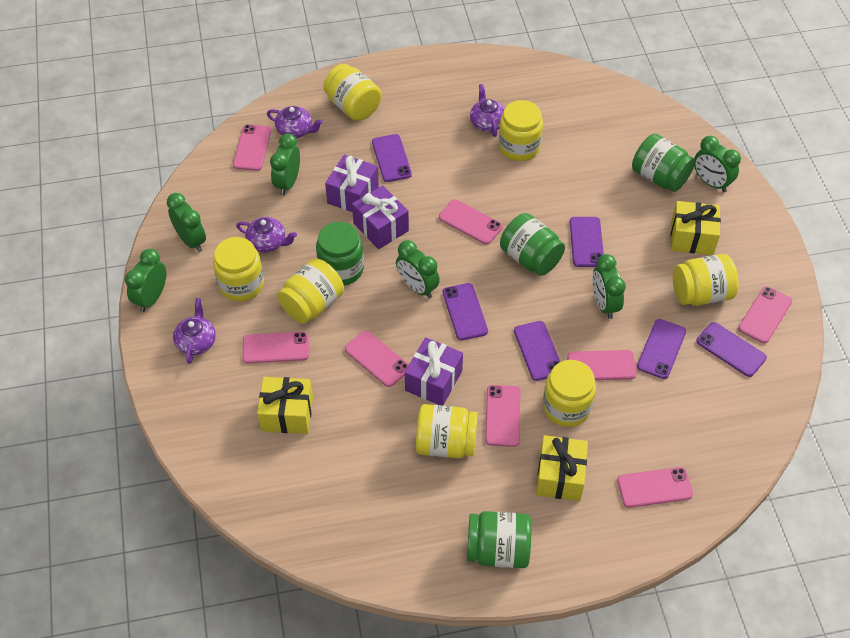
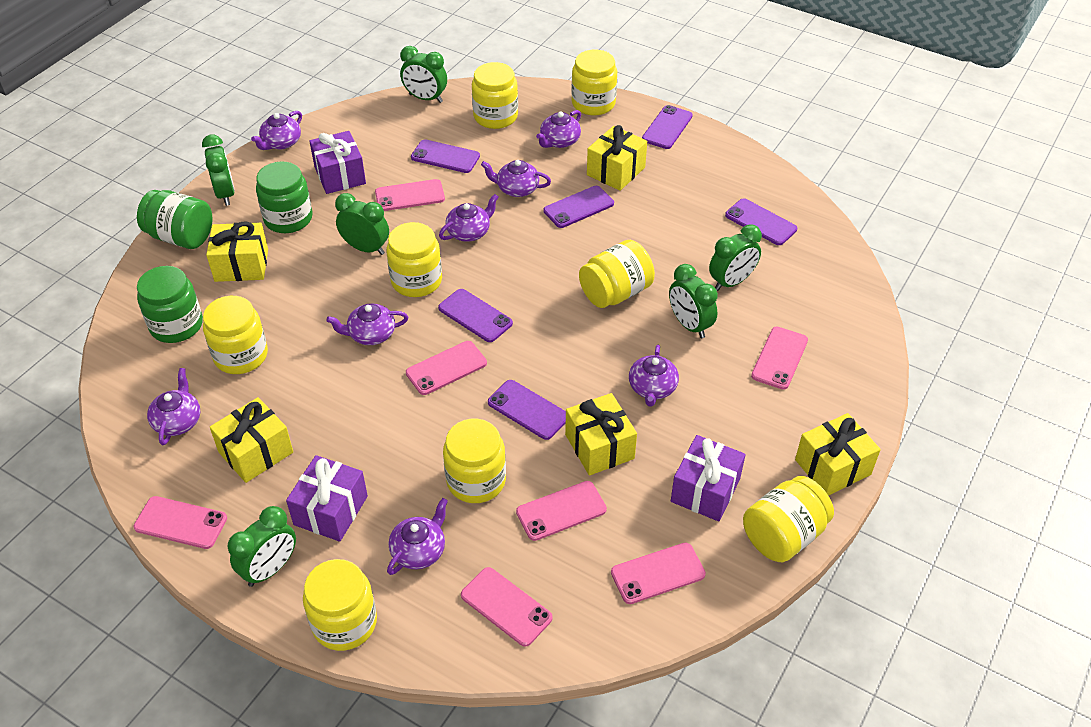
green jar: 4 -> 3
pink phone: 8 -> 7
purple teapot: 4 -> 8
yellow gift: 3 -> 5
yellow jar: 7 -> 8

